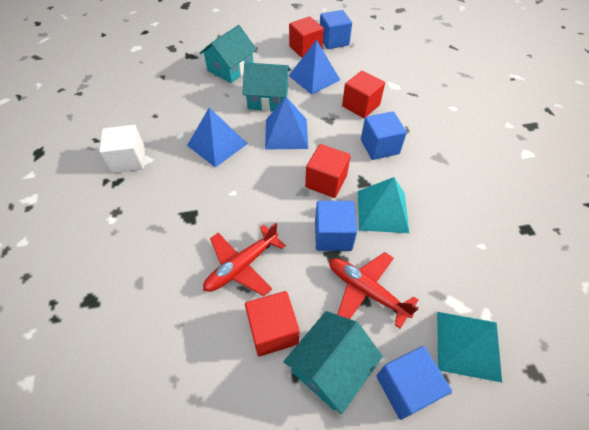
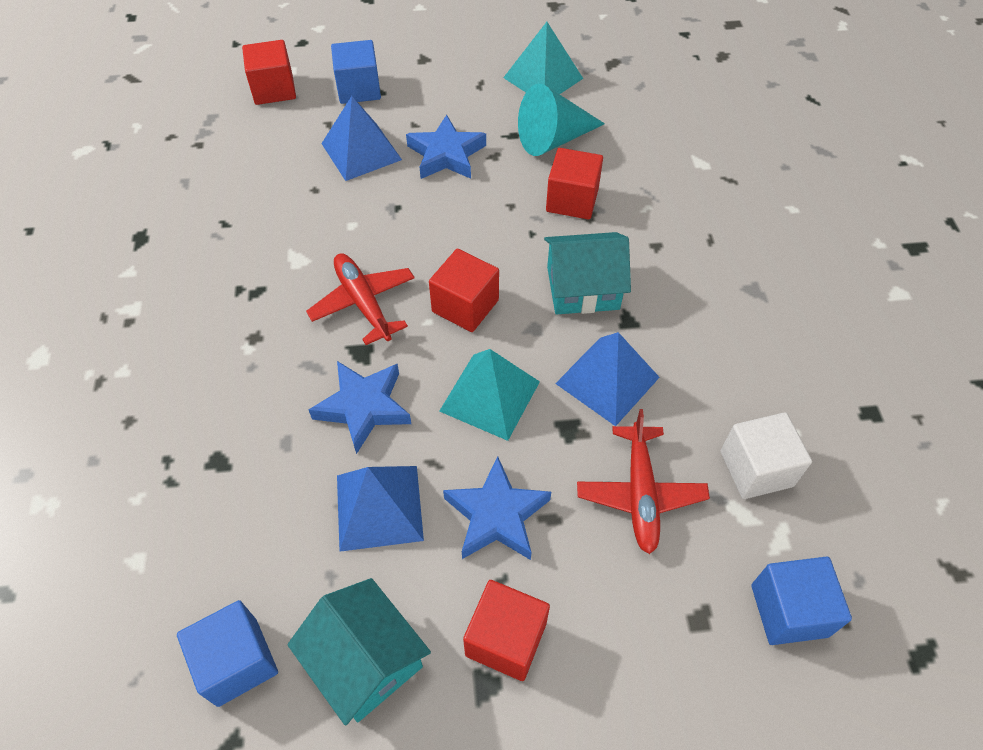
blue cube: 4 -> 3
blue star: 0 -> 3
turquoise cone: 0 -> 1
turquoise house: 3 -> 2

